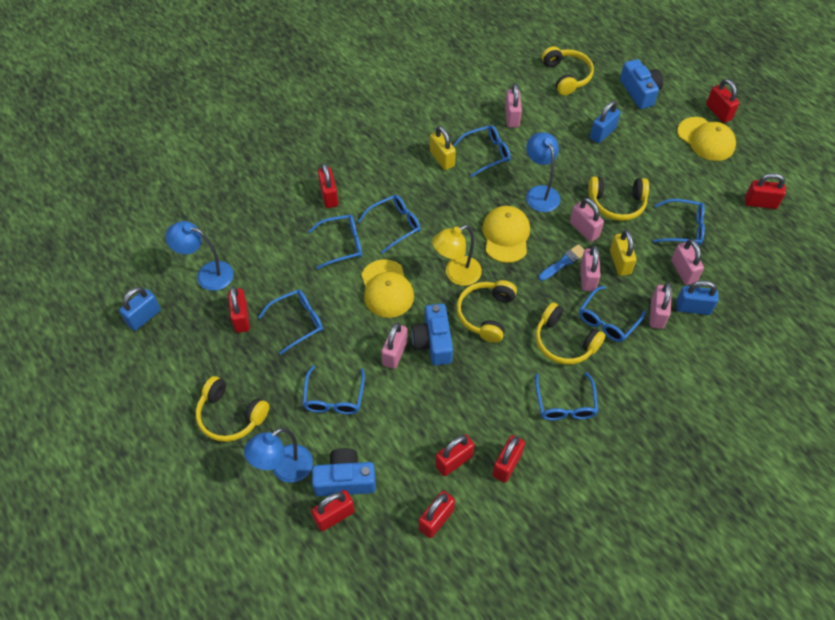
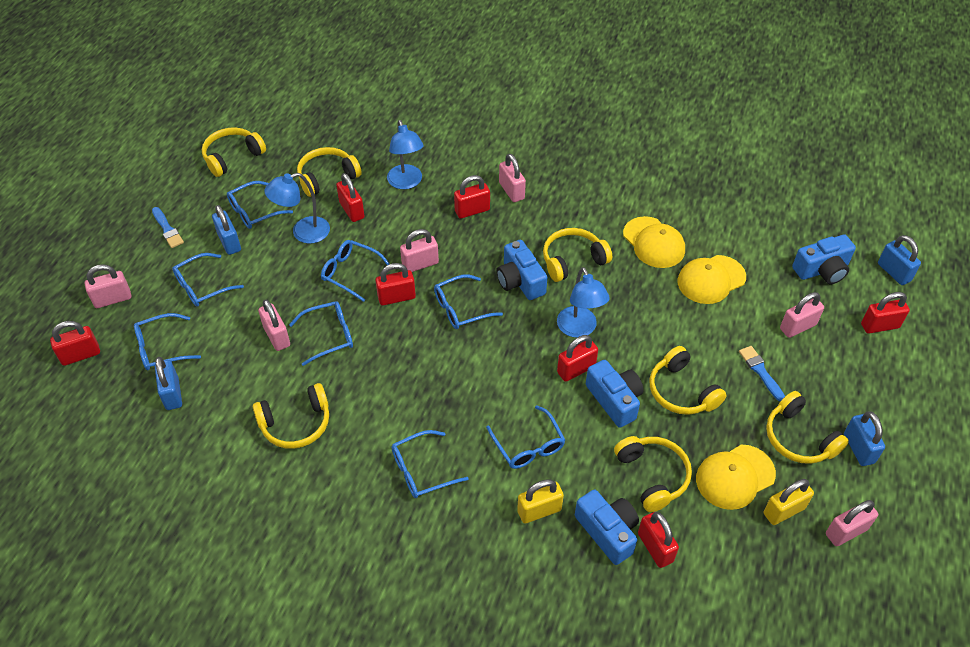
blue brush: 1 -> 2
blue camera: 3 -> 4
blue padlock: 3 -> 4
red padlock: 8 -> 7
yellow headphones: 5 -> 7
yellow lamp: 1 -> 0

